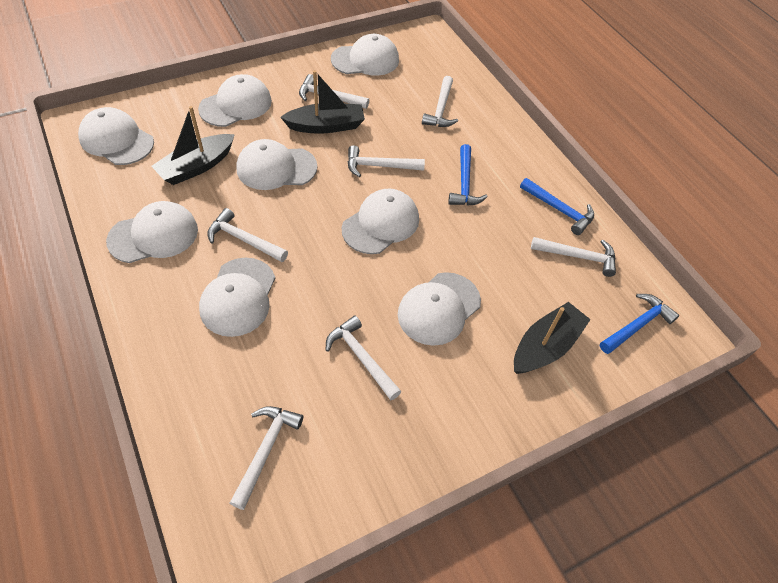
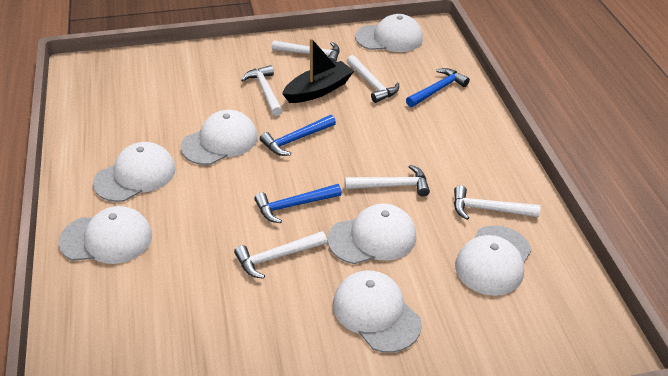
black boat: 3 -> 1
white cap: 8 -> 7
white hammer: 7 -> 6

